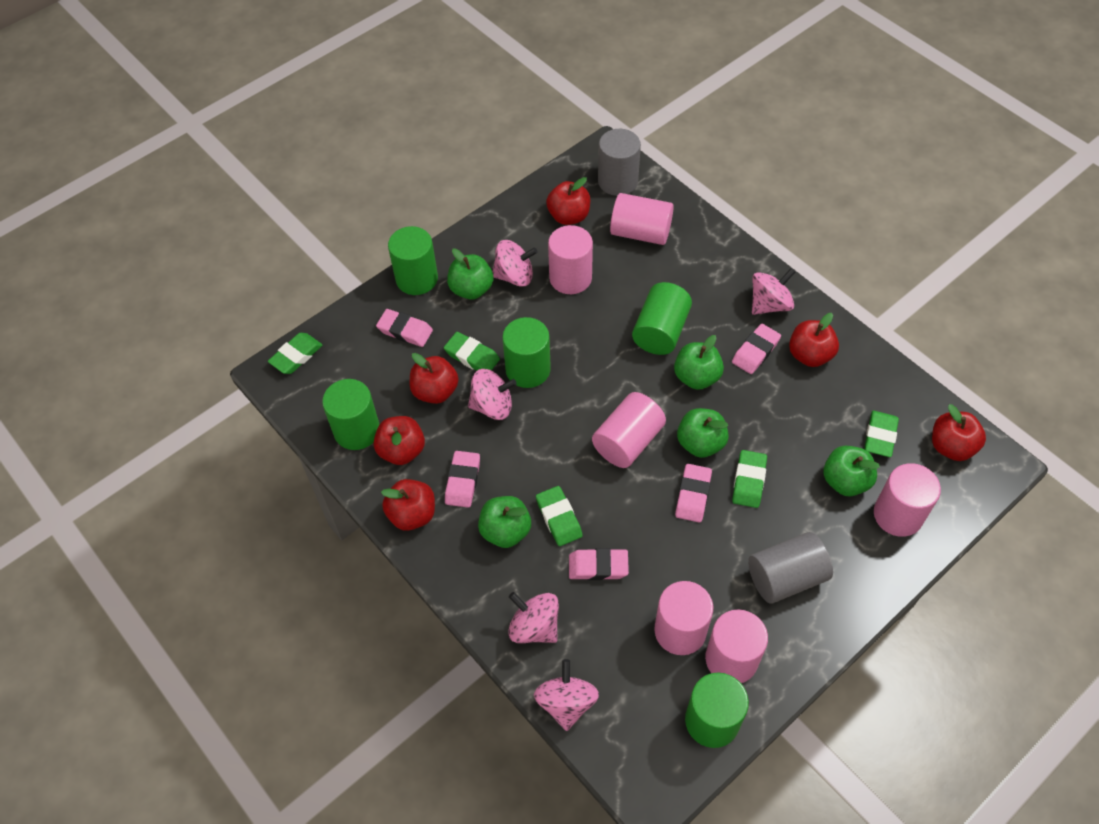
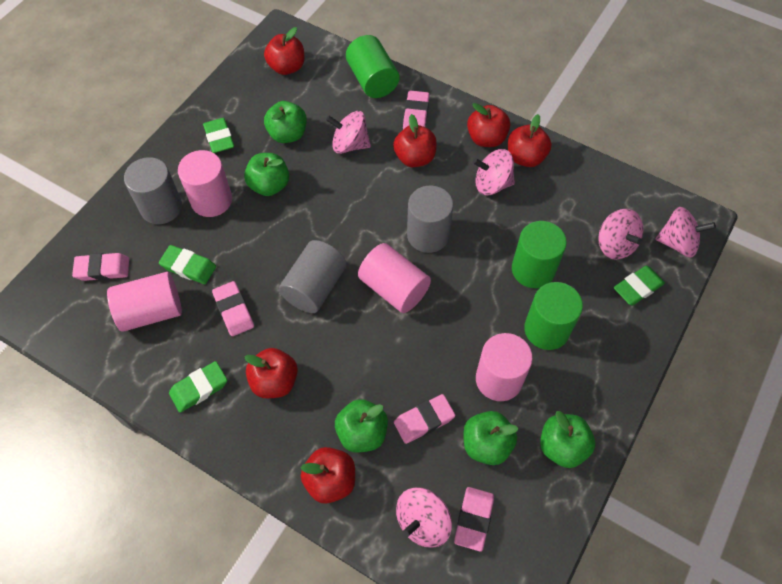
green cylinder: 5 -> 3
green eraser: 5 -> 4
grey cylinder: 2 -> 3
pink cylinder: 6 -> 4

